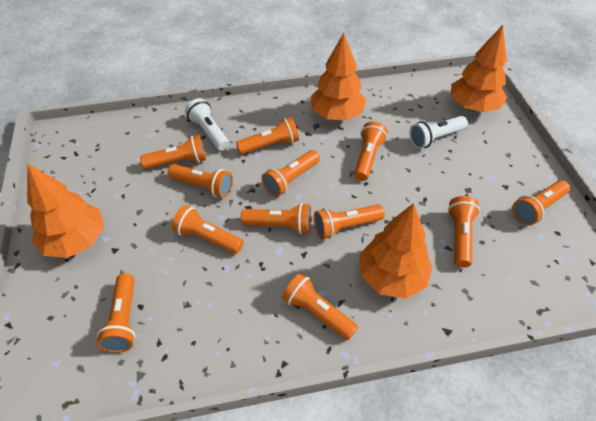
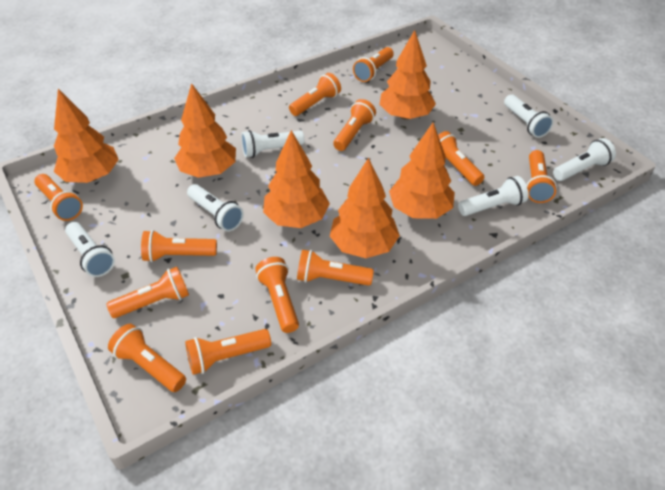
orange tree: 4 -> 6
white flashlight: 2 -> 6

